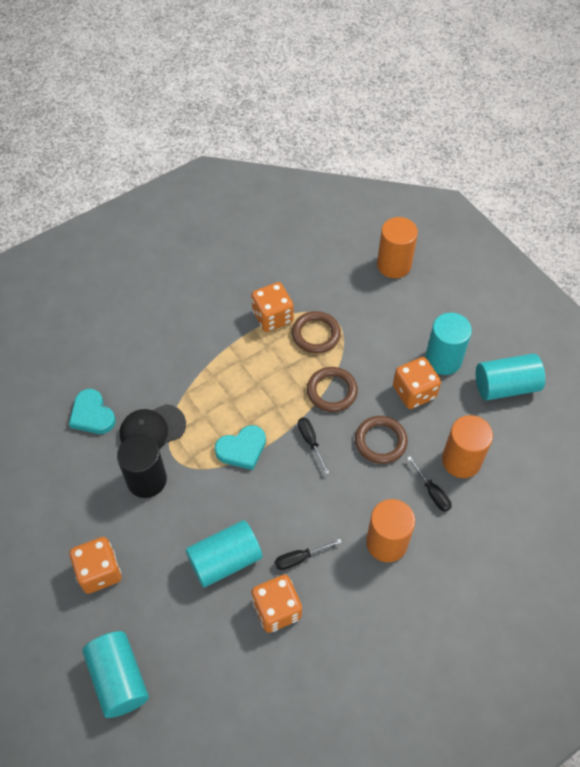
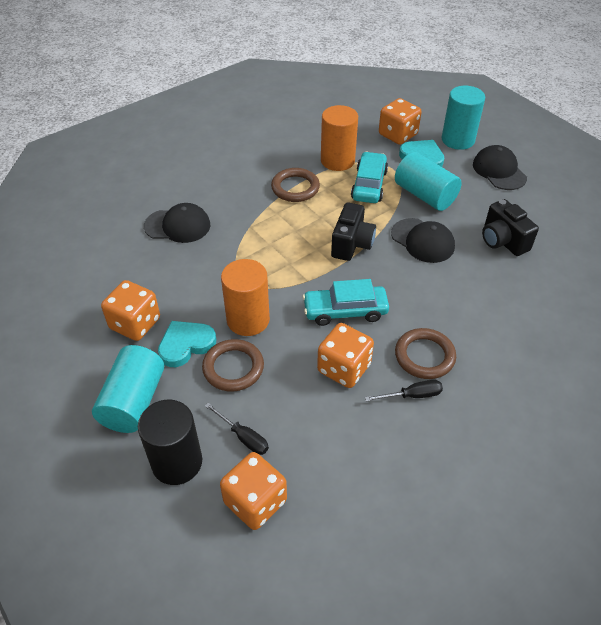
black camera: 0 -> 2
black cap: 1 -> 3
black screwdriver: 3 -> 2
orange cylinder: 3 -> 2
turquoise car: 0 -> 2
turquoise cylinder: 4 -> 3

